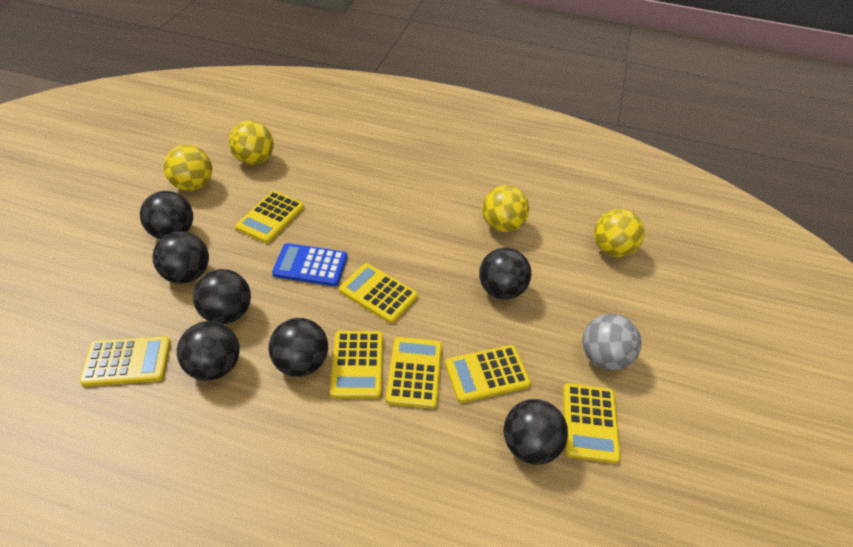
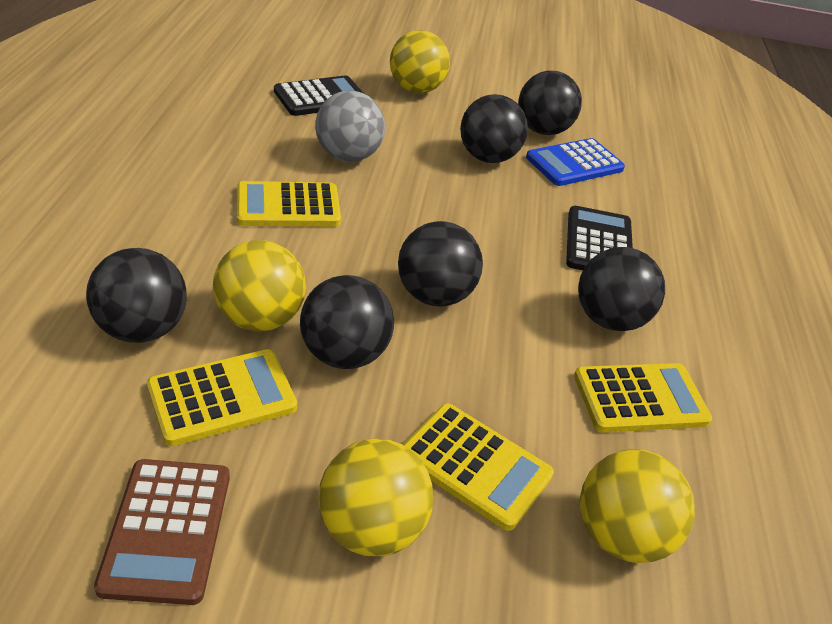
black ball: 7 -> 6
black calculator: 0 -> 2
brown calculator: 0 -> 1
yellow calculator: 7 -> 4

